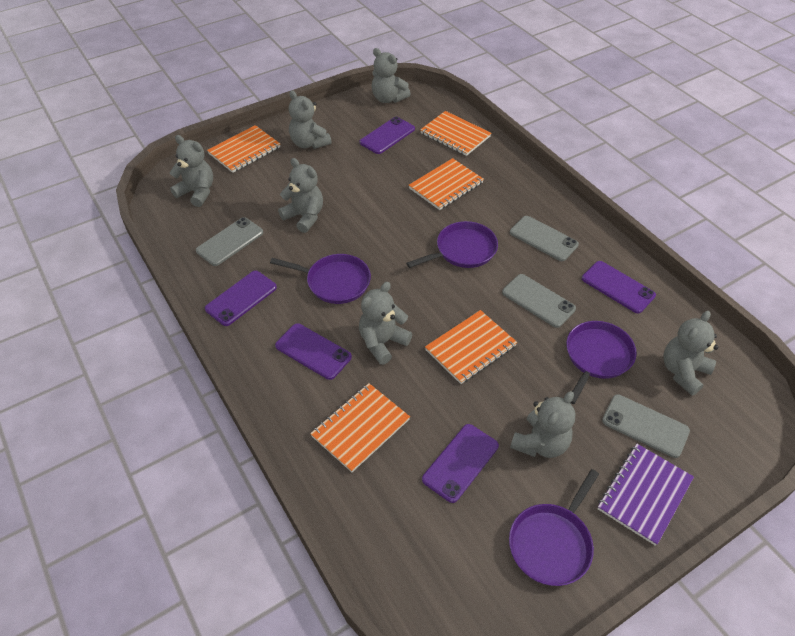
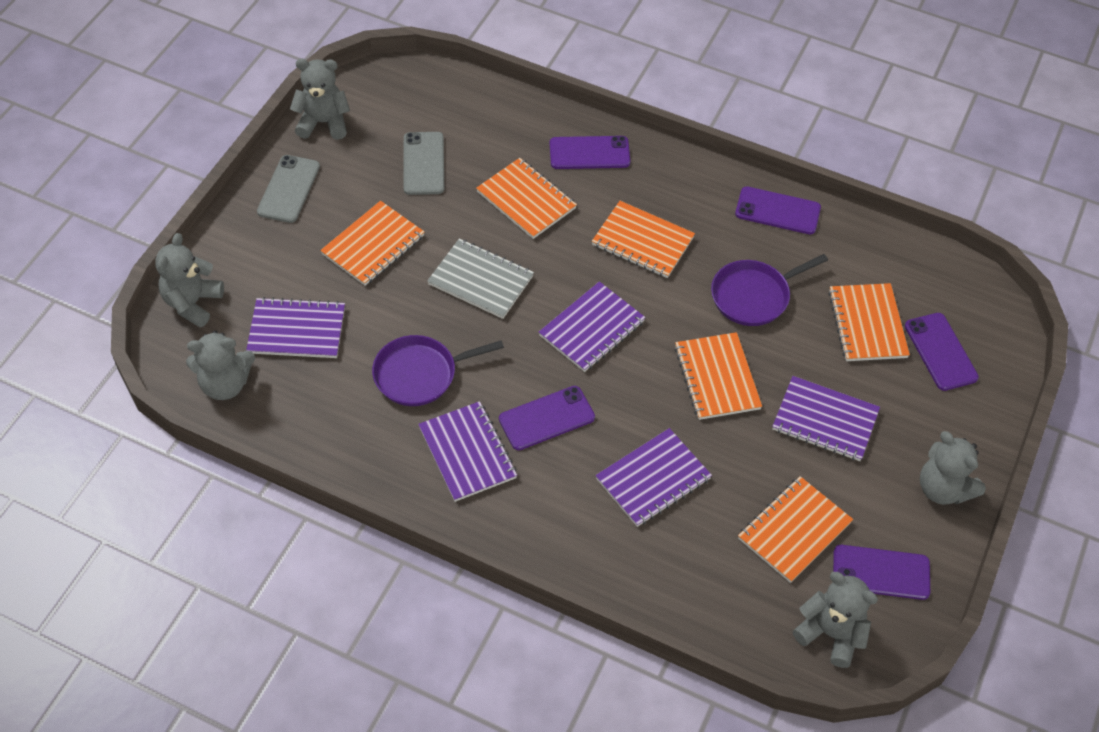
grey notebook: 0 -> 1
grey phone: 4 -> 2
grey teddy bear: 7 -> 5
orange notebook: 5 -> 6
purple notebook: 1 -> 5
purple pan: 4 -> 2

